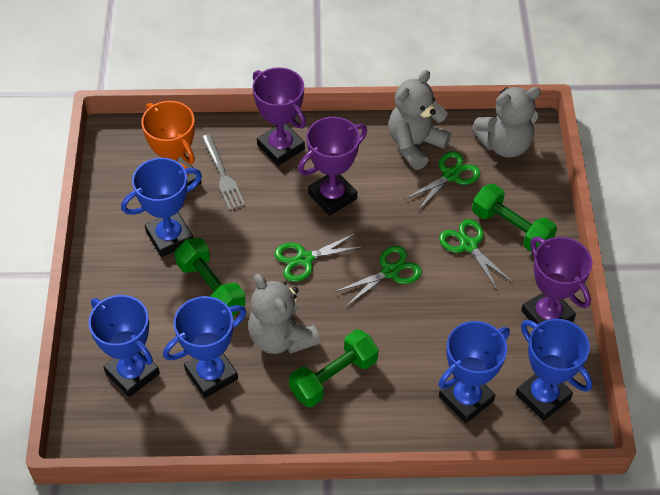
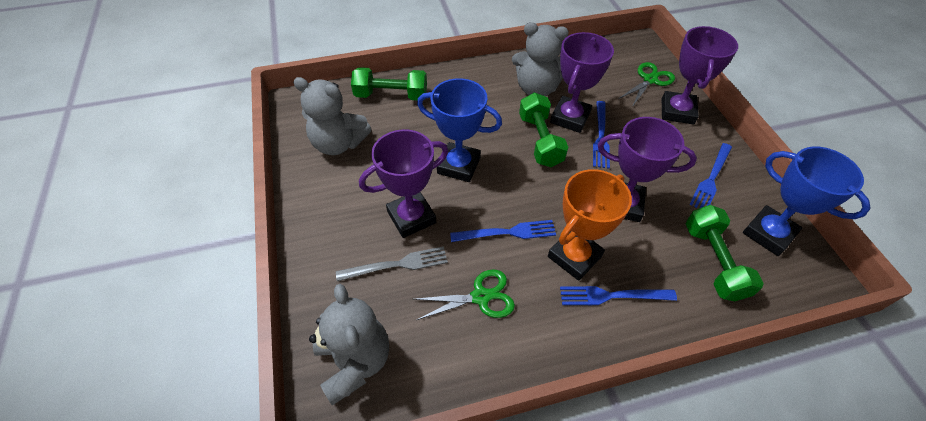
blue fork: 0 -> 4
blue trophy: 5 -> 2
green scissors: 4 -> 2
purple trophy: 3 -> 4

